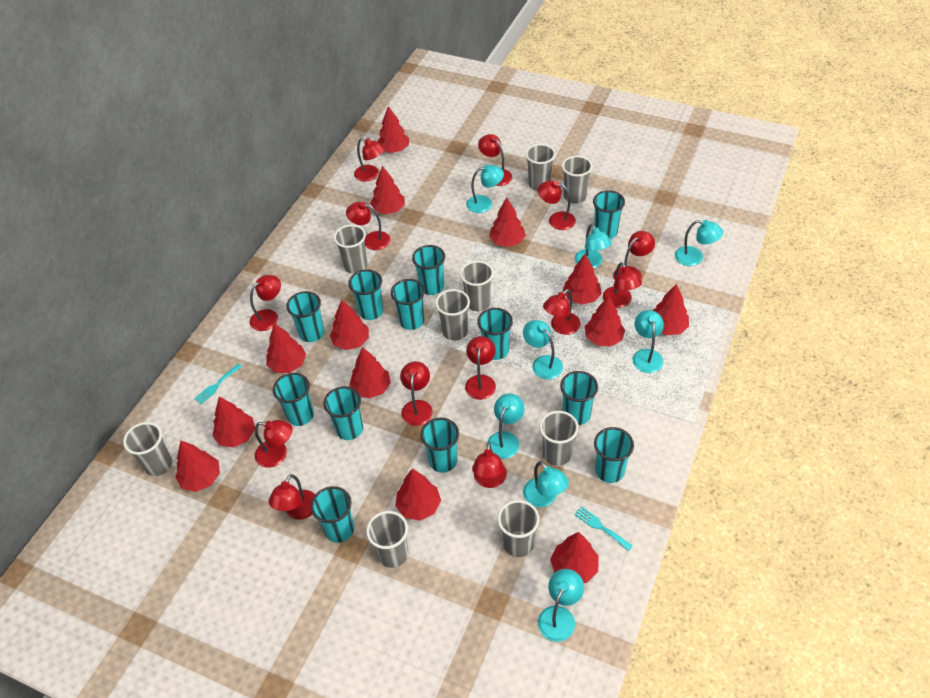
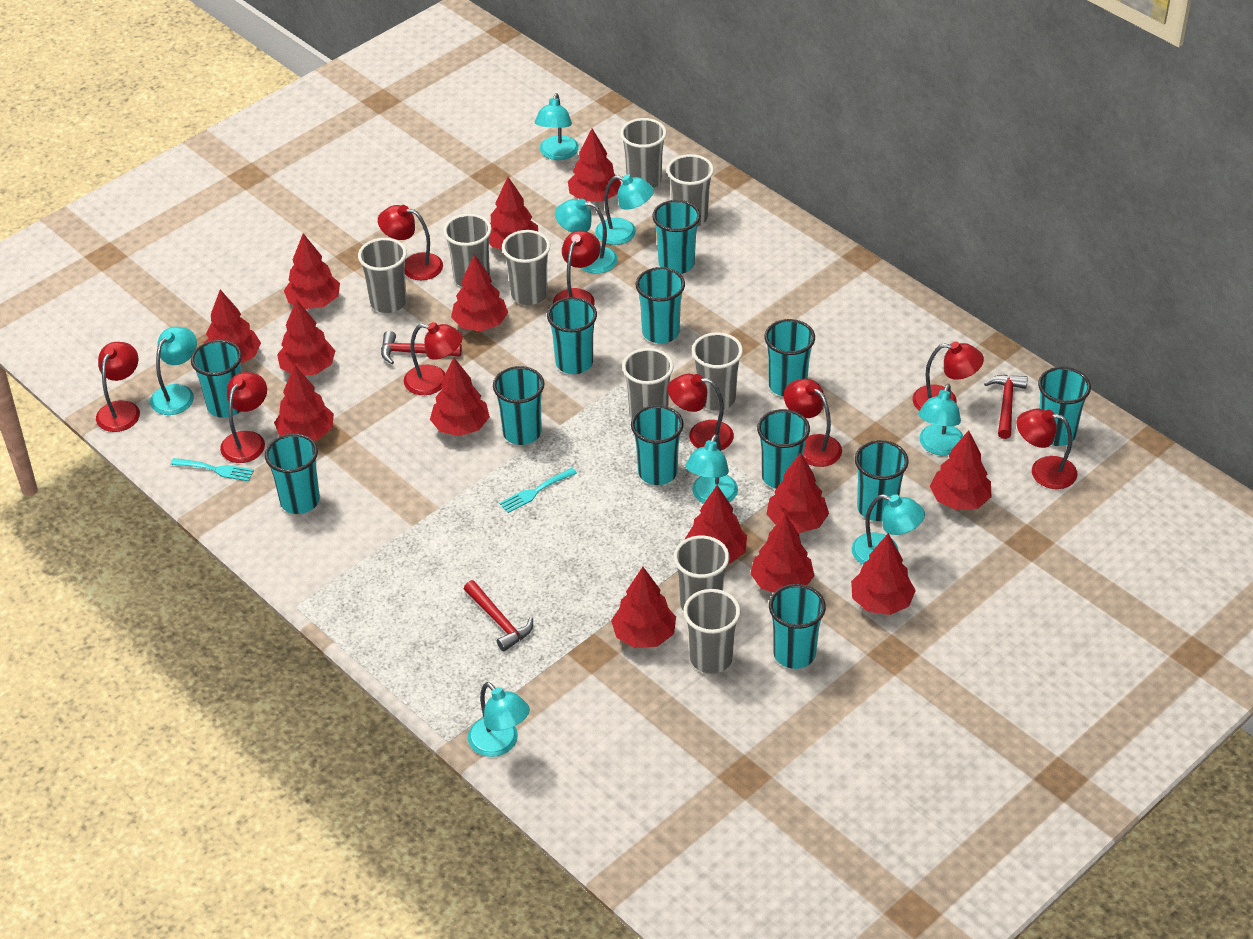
red hammer: 0 -> 3
red lamp: 13 -> 9
red tree: 13 -> 14

